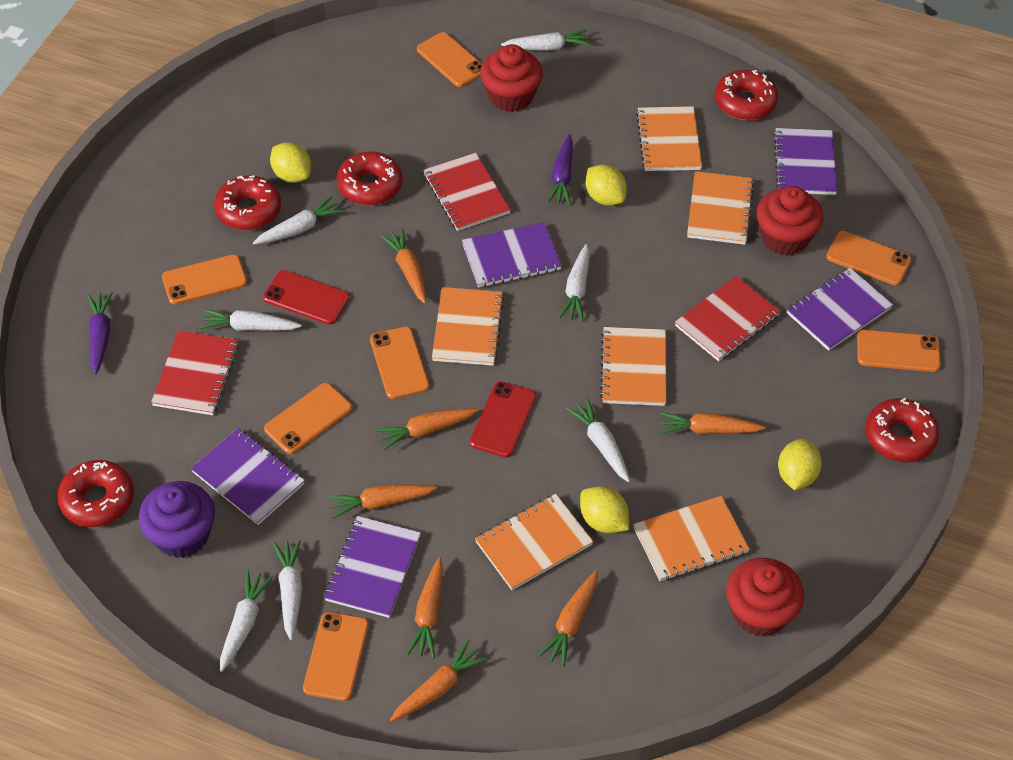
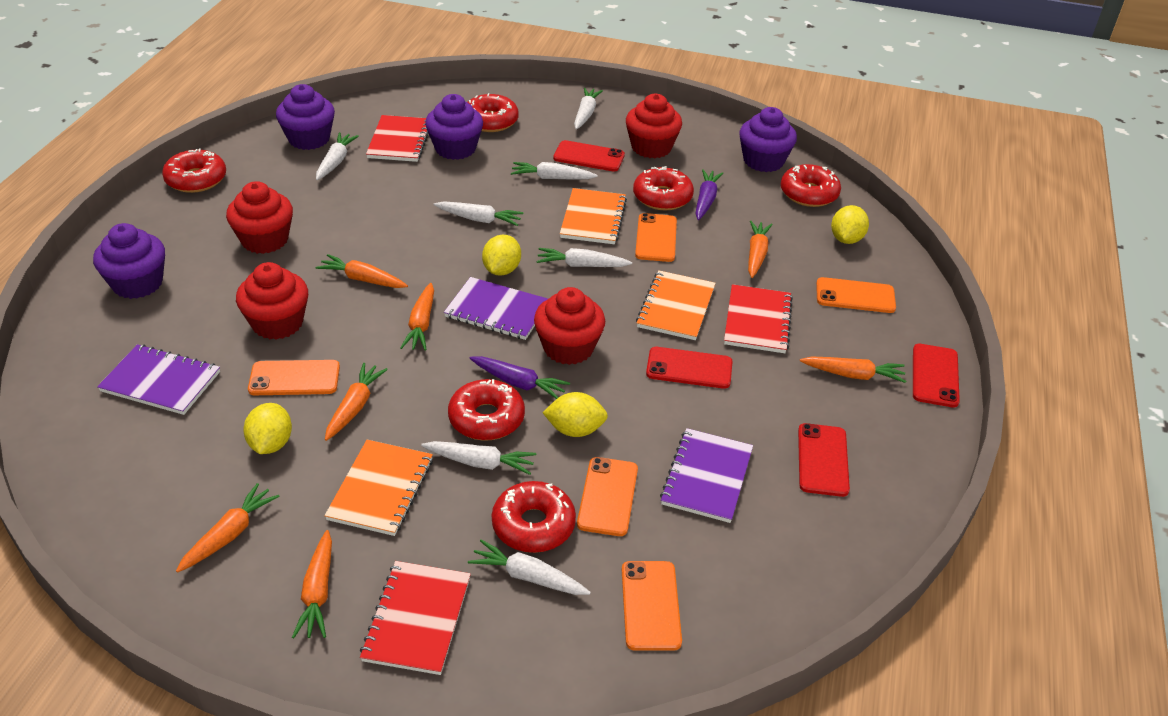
orange notebook: 6 -> 3
orange phone: 7 -> 5
purple cupcake: 1 -> 4
purple notebook: 5 -> 3
red cupcake: 3 -> 4
red donut: 5 -> 6
red phone: 2 -> 4

